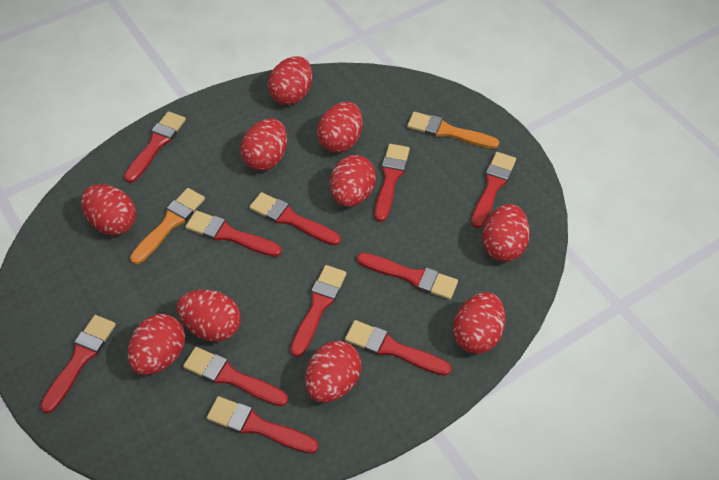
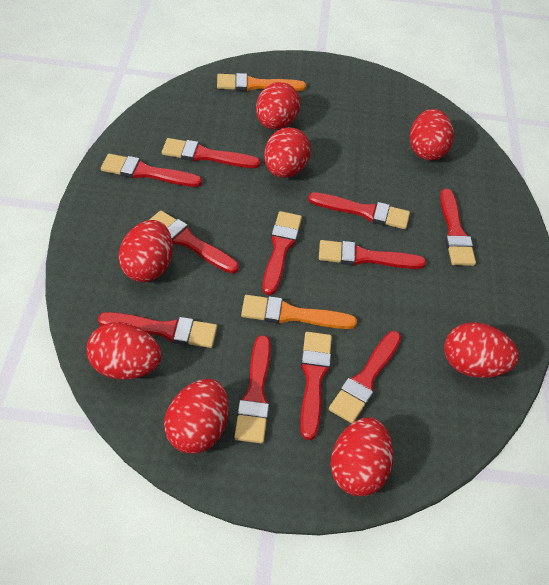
red egg: 10 -> 8

